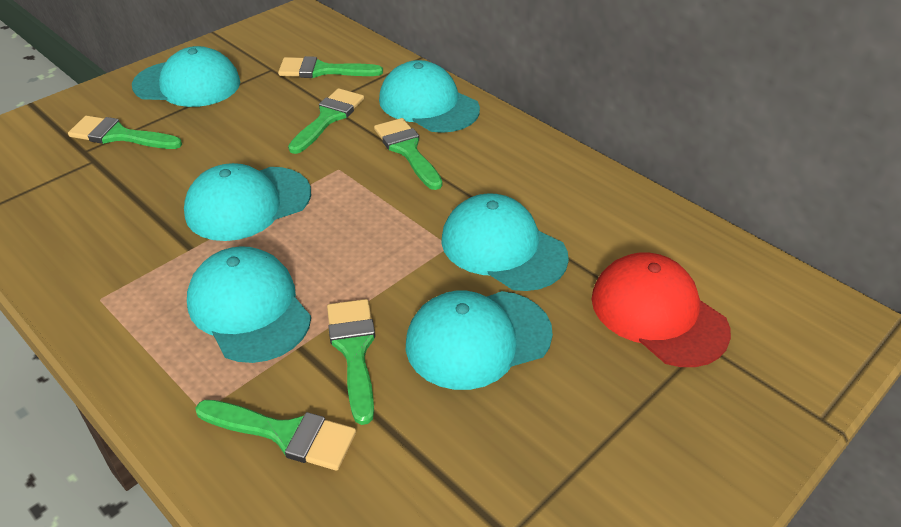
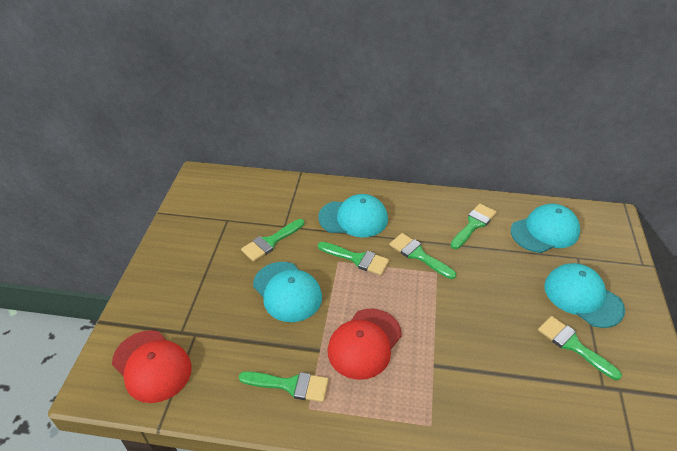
red cap: 1 -> 2
turquoise cap: 6 -> 4

